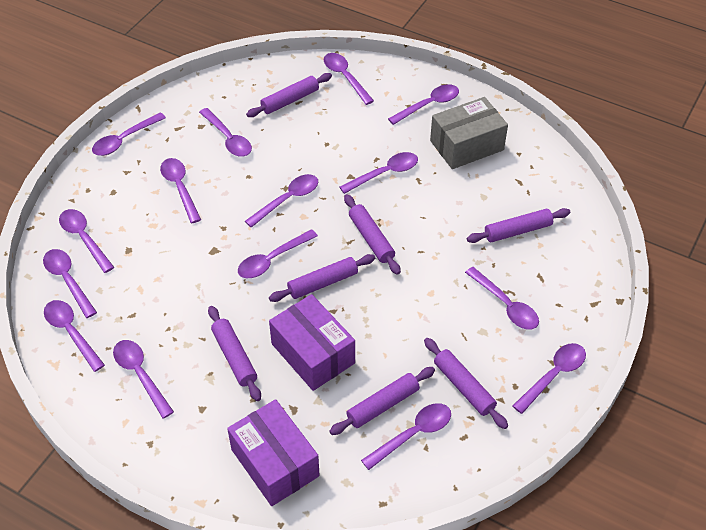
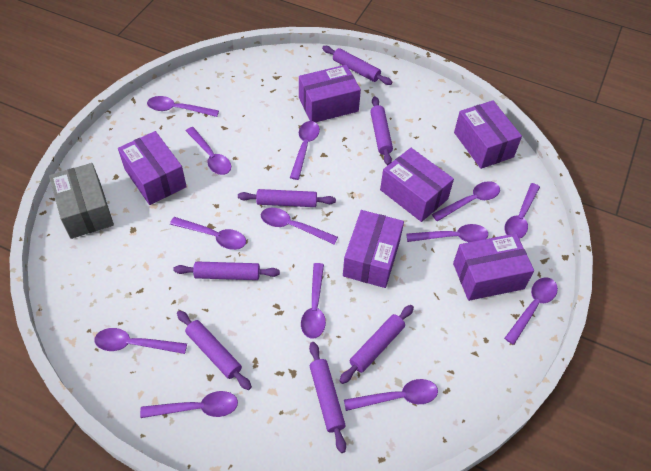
purple box: 2 -> 6
purple spoon: 15 -> 13

